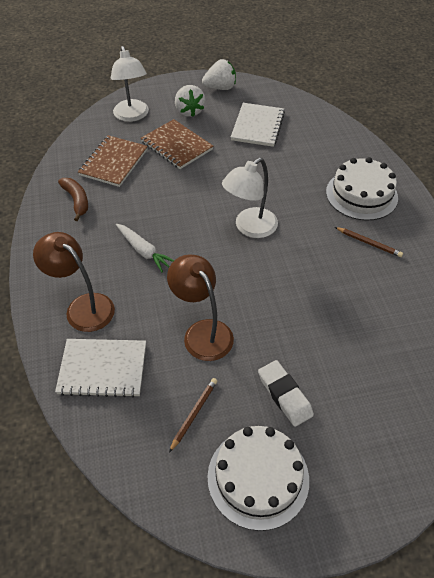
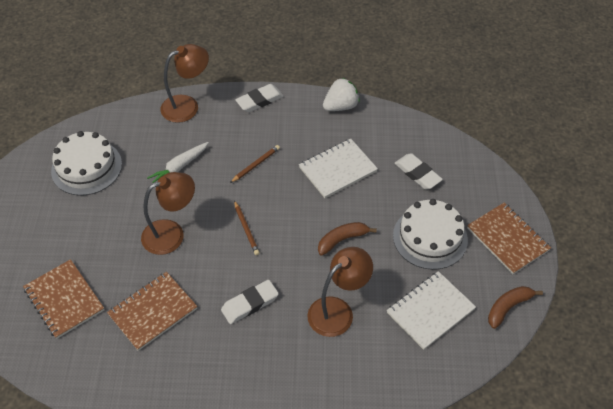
brown banana: 1 -> 2
brown lamp: 2 -> 3
brown notebook: 2 -> 3
white eraser: 1 -> 3
white lamp: 2 -> 0
white strawberry: 2 -> 1

